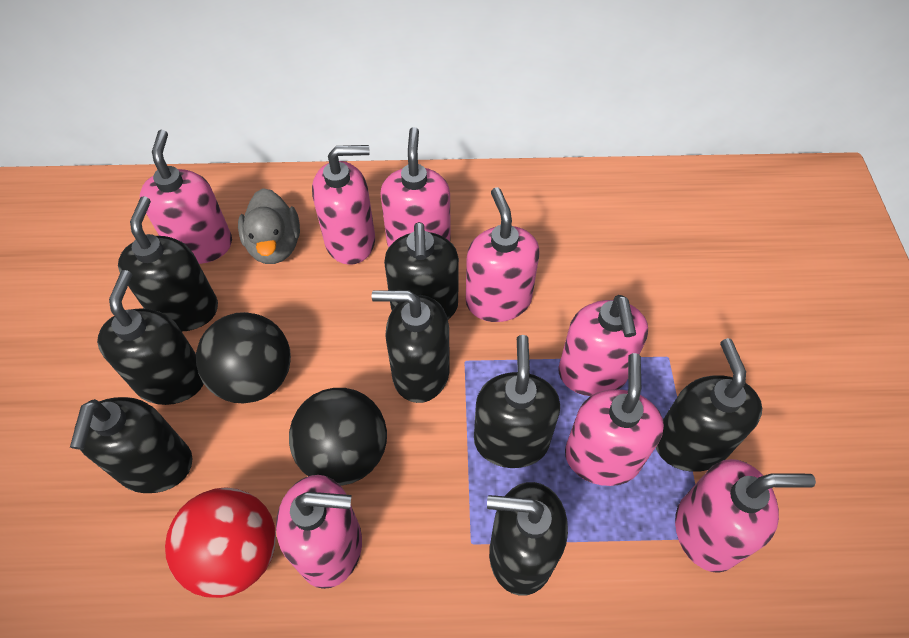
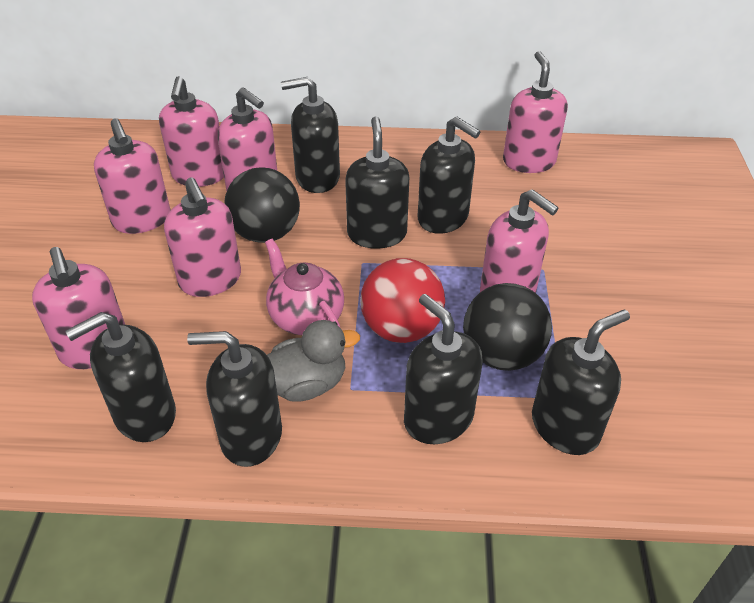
black soap dispenser: 8 -> 7
pink soap dispenser: 8 -> 7
pink teapot: 0 -> 1

